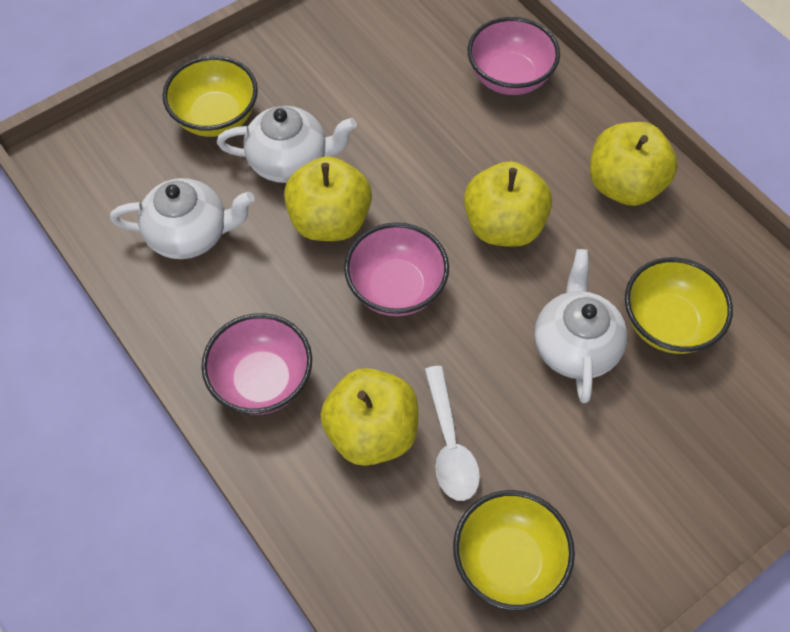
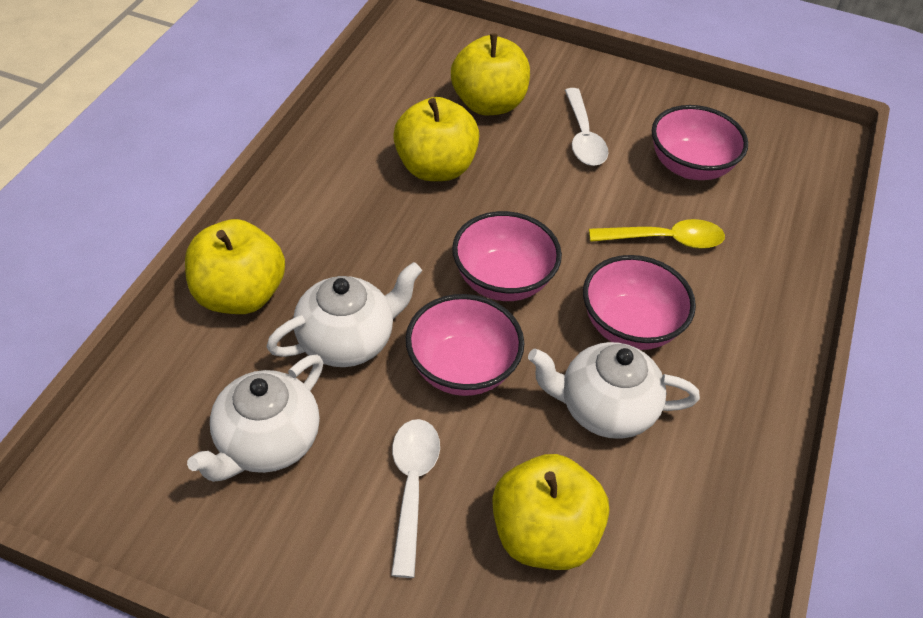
pink bowl: 3 -> 4
white spoon: 1 -> 2
yellow bowl: 3 -> 0
yellow spoon: 0 -> 1

